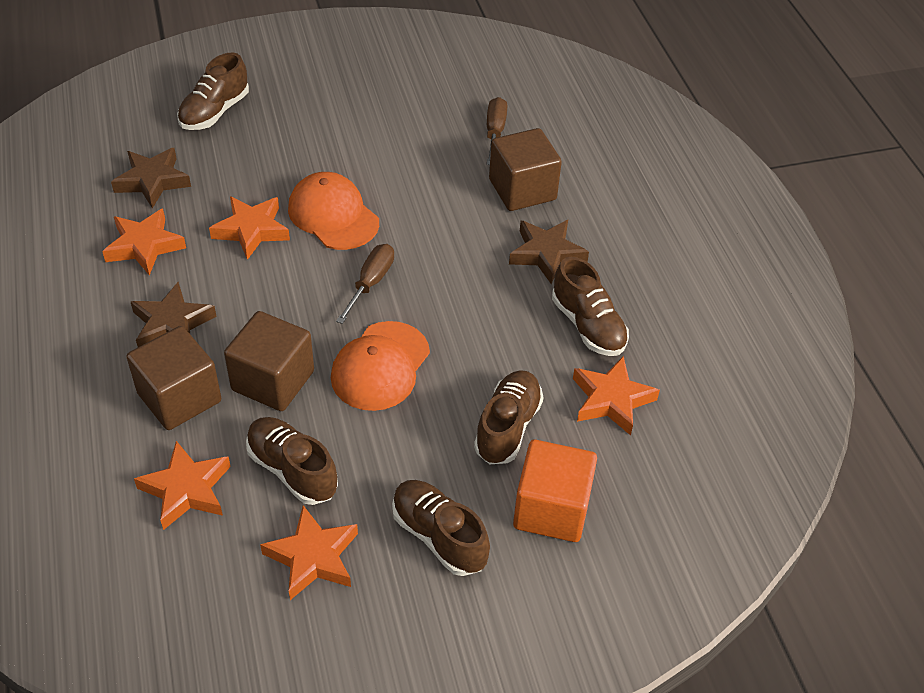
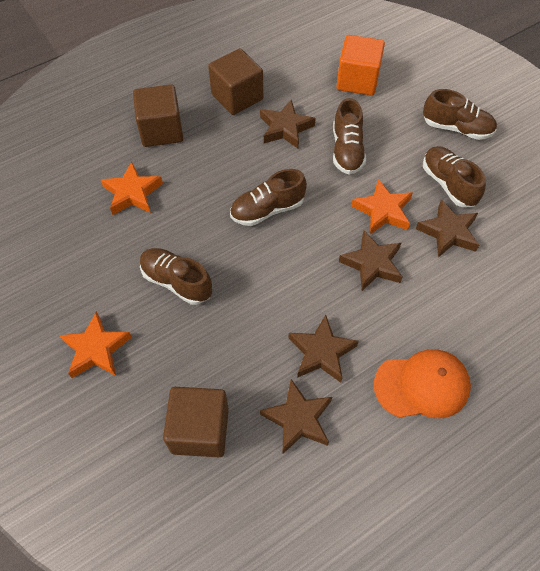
brown screwdriver: 2 -> 0
brown star: 3 -> 5
orange cap: 2 -> 1
orange star: 5 -> 3

